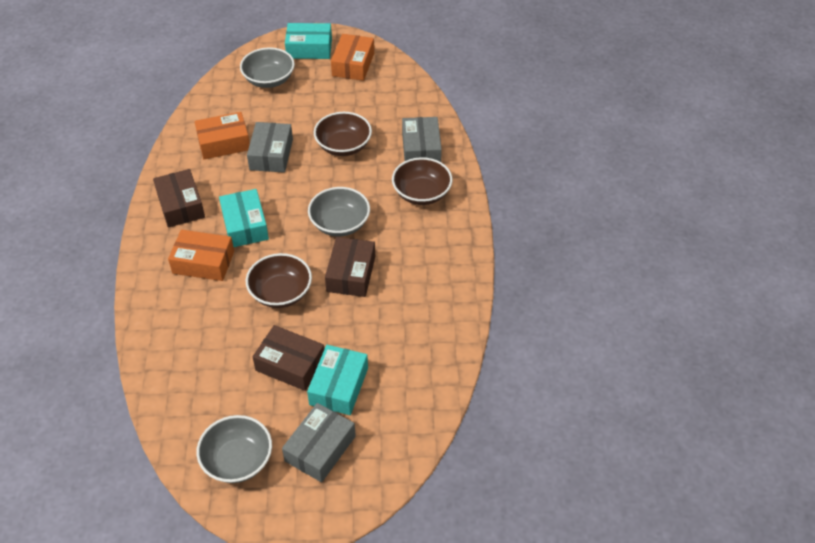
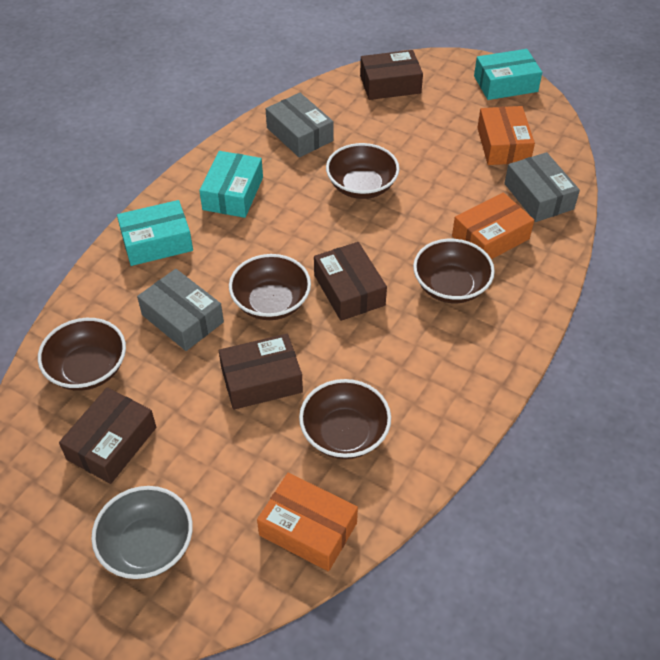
brown bowl: 3 -> 5
brown box: 3 -> 4
grey bowl: 3 -> 1

